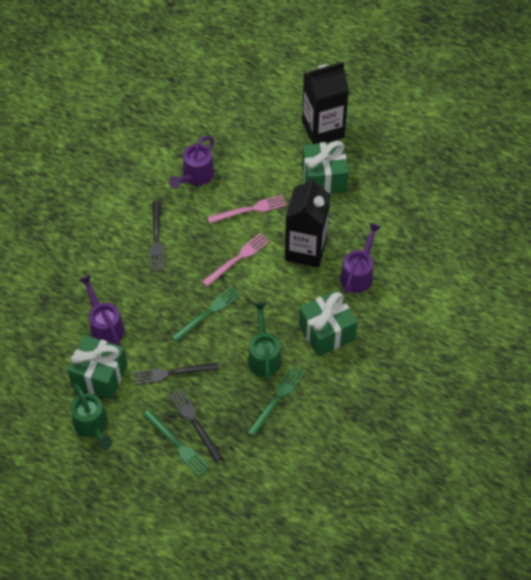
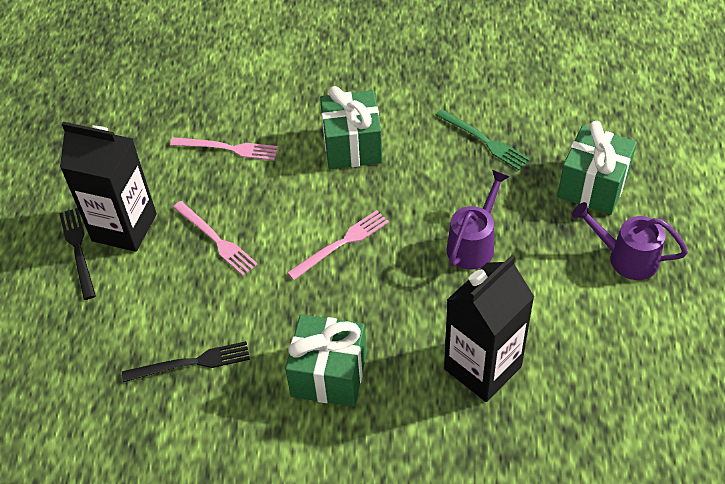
black fork: 3 -> 2
green fork: 3 -> 1
green watering can: 2 -> 0
pink fork: 2 -> 3
purple watering can: 3 -> 2

